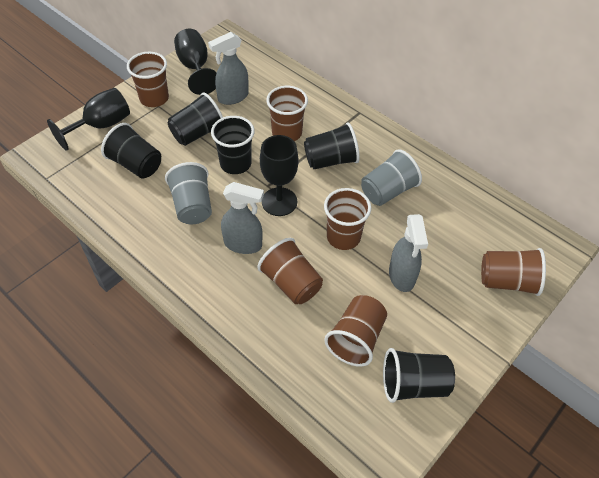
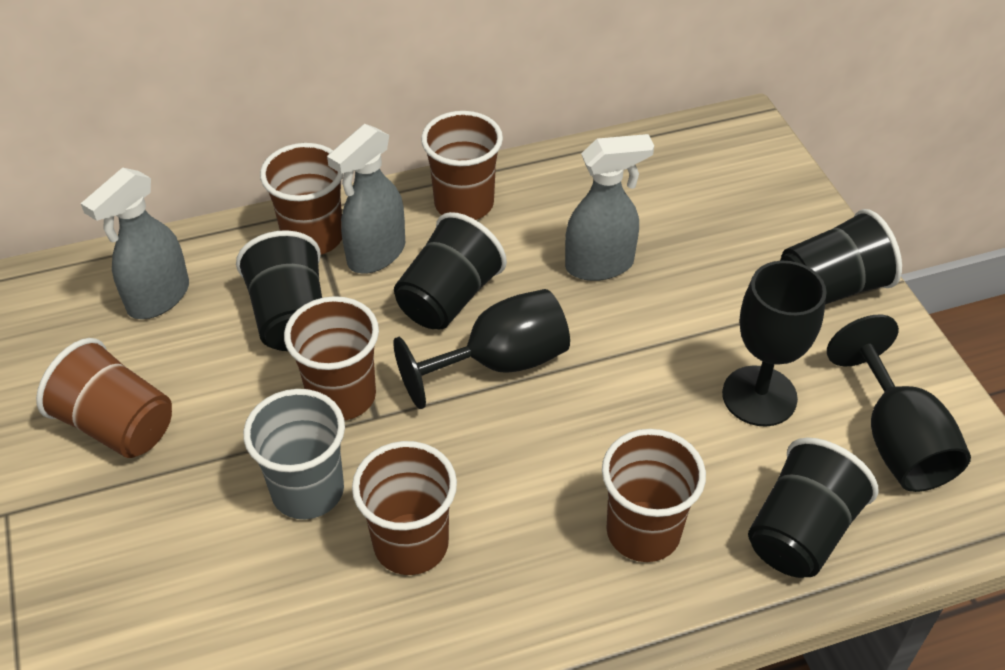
black cup: 5 -> 4
grey cup: 2 -> 1

